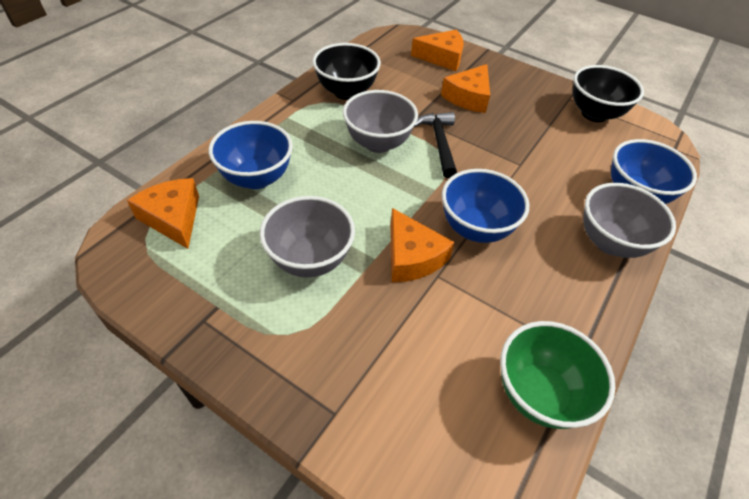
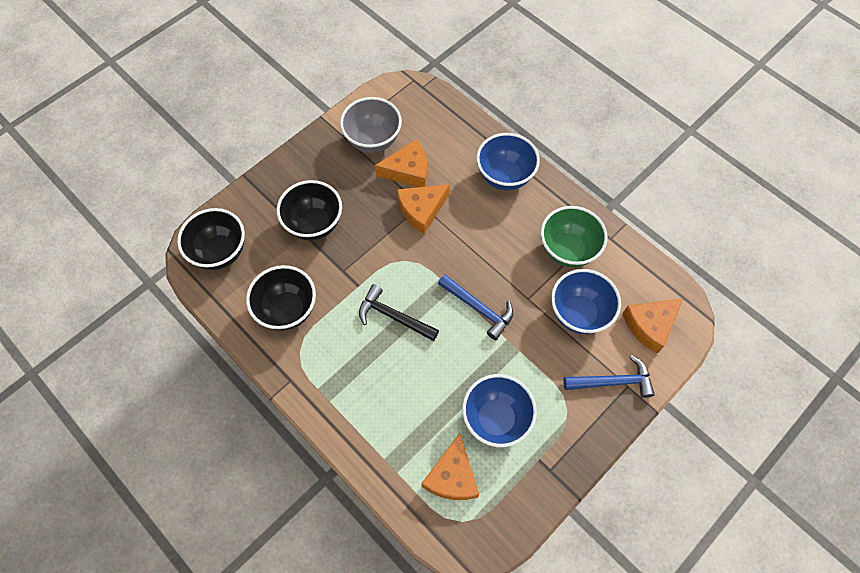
black bowl: 2 -> 3
blue hammer: 0 -> 2
grey bowl: 3 -> 1

